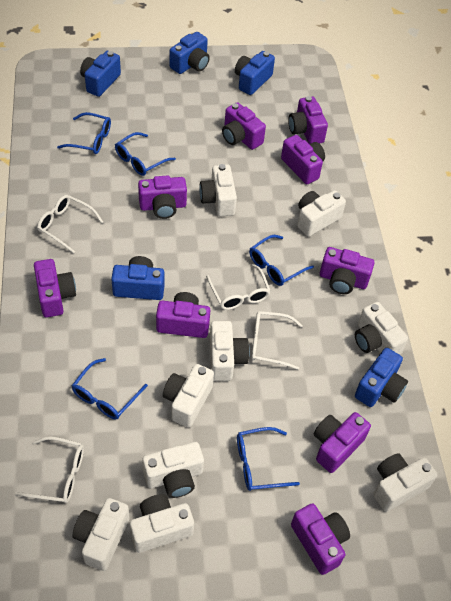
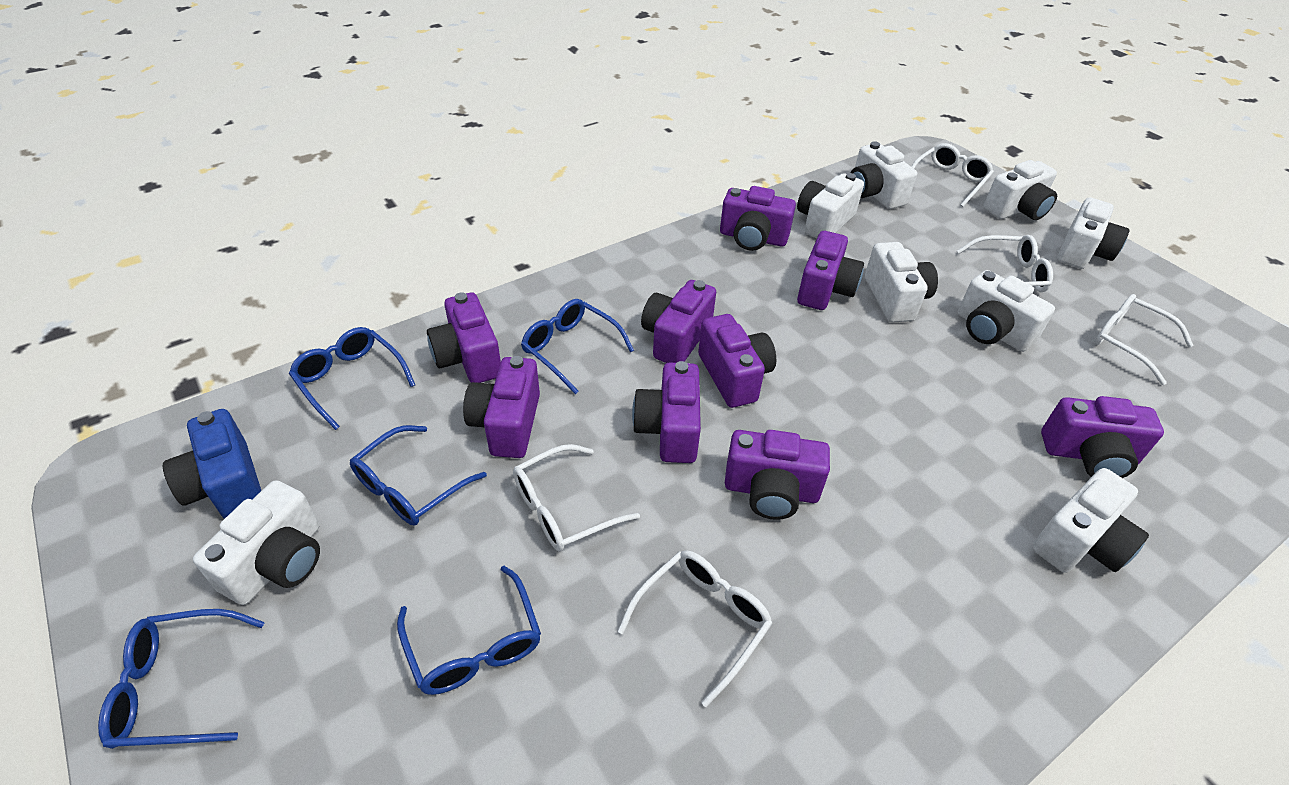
blue camera: 5 -> 1
white camera: 9 -> 8
white glasses: 4 -> 5

